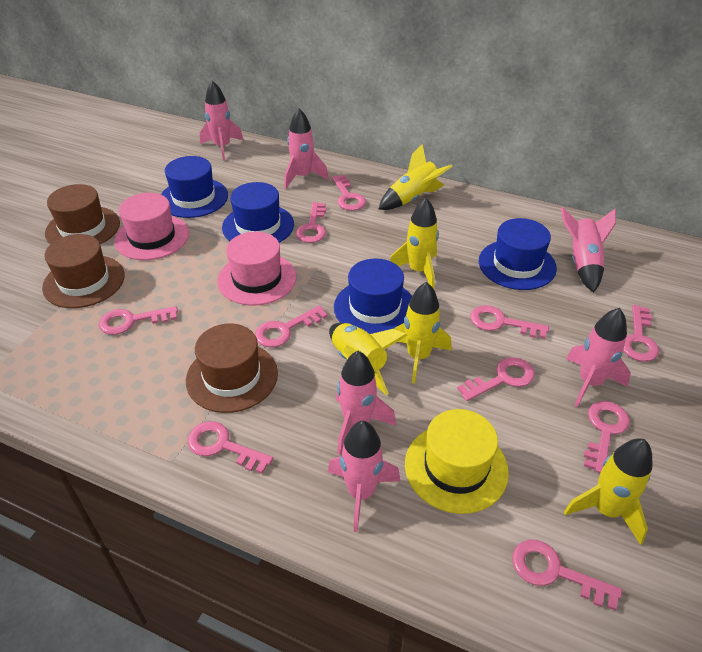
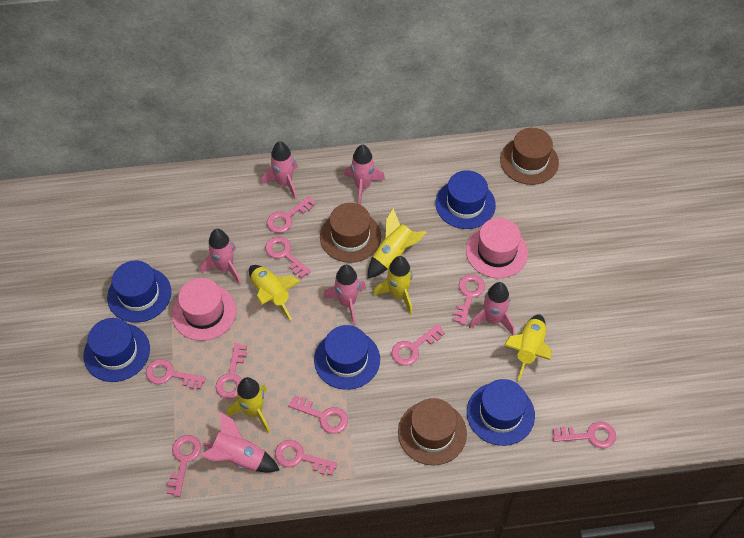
blue hat: 4 -> 5
yellow hat: 1 -> 0

